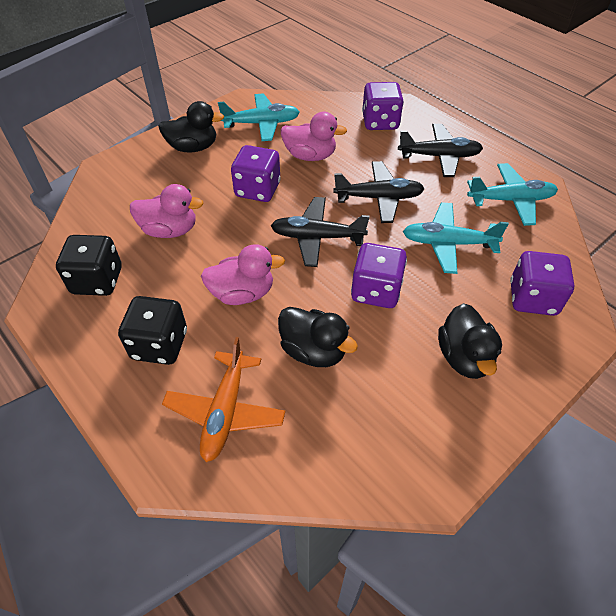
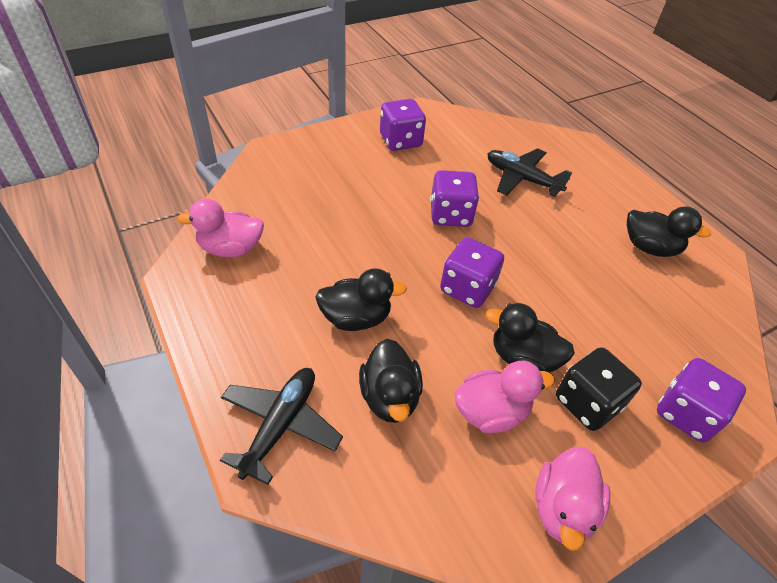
black dice: 2 -> 1
black duck: 3 -> 4
black plane: 3 -> 2
orange plane: 1 -> 0
turquoise plane: 3 -> 0

